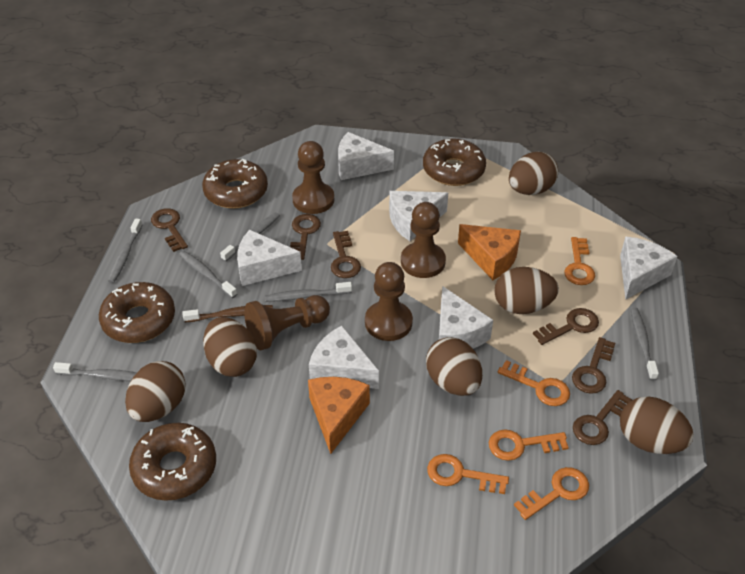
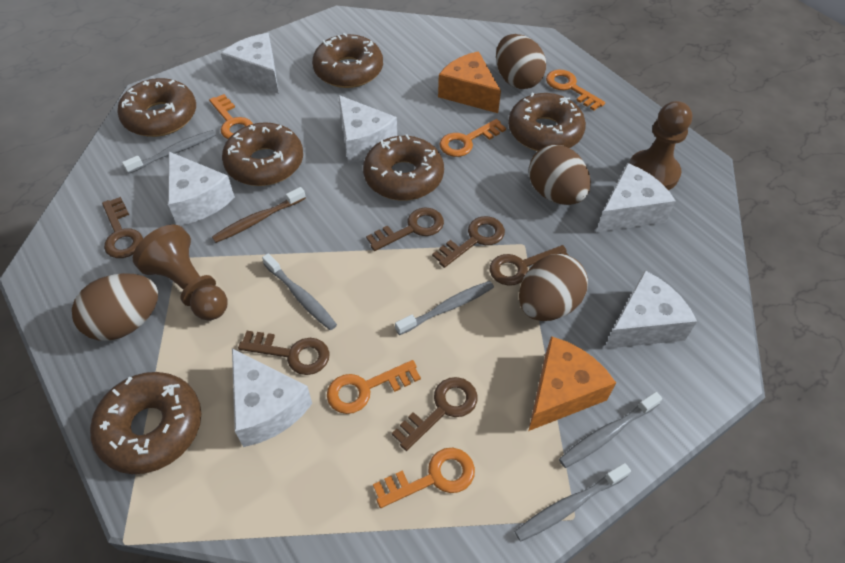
brown donut: 4 -> 6
brown egg: 6 -> 4
brown pawn: 4 -> 2
grey toothbrush: 6 -> 5

